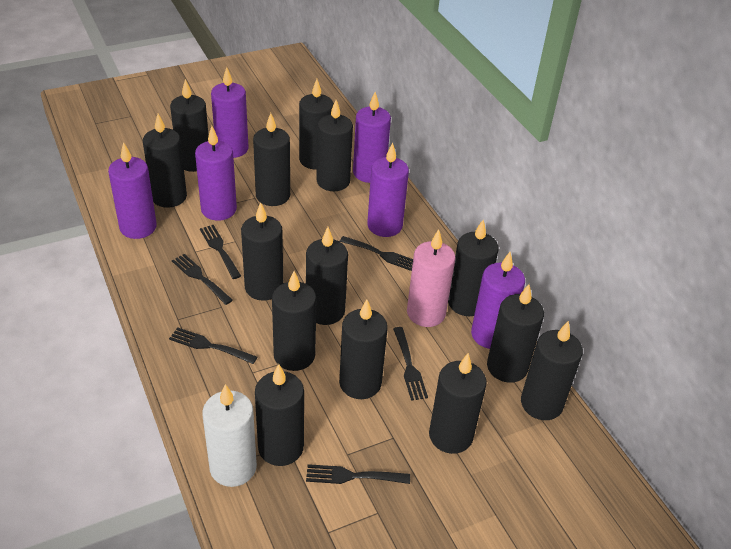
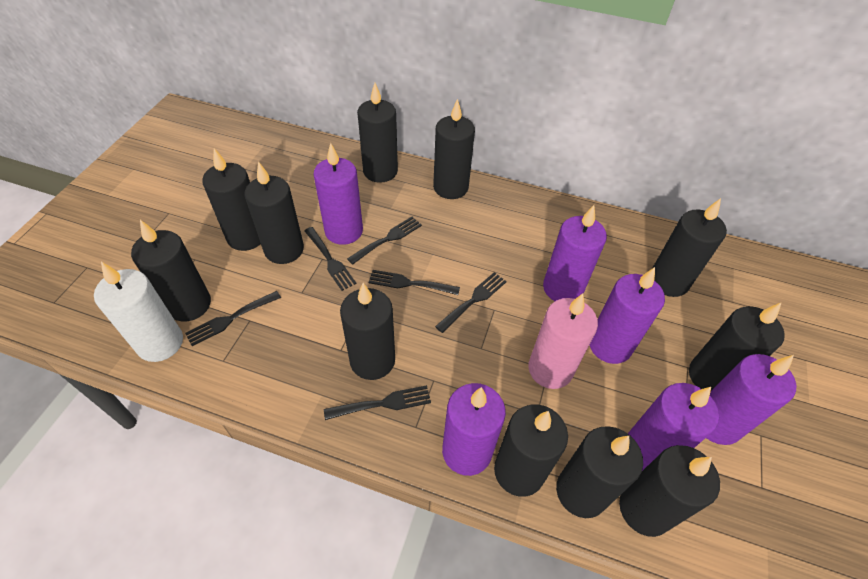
black candle: 14 -> 11

